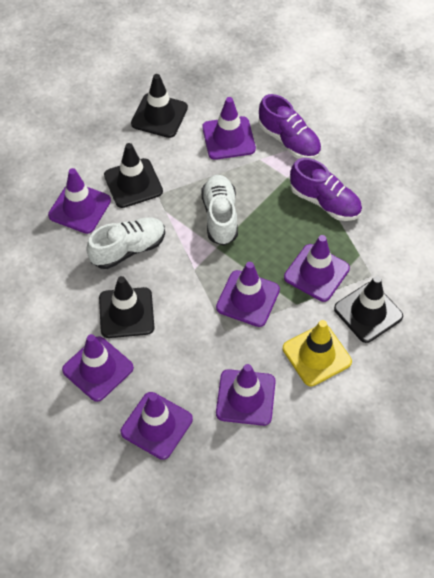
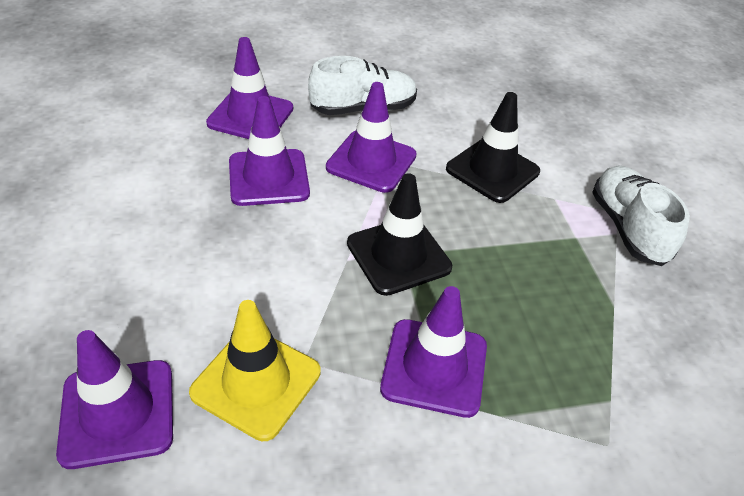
black traffic cone: 4 -> 2
purple shoe: 2 -> 0
purple traffic cone: 7 -> 5

